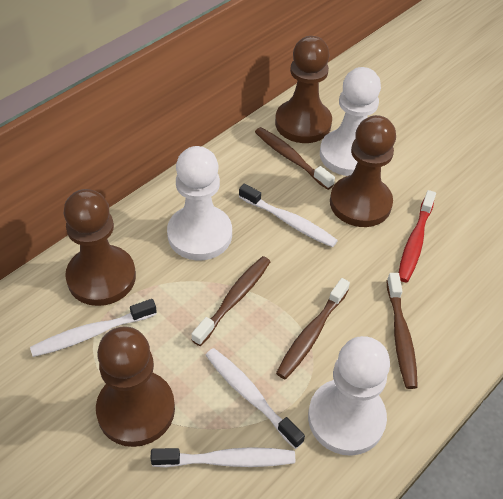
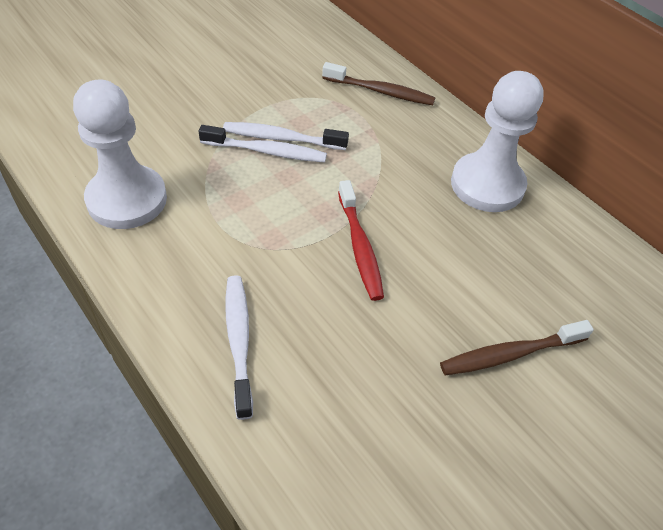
brown pawn: 4 -> 0
brown toothbrush: 4 -> 2
white pawn: 3 -> 2
white toothbrush: 4 -> 3

